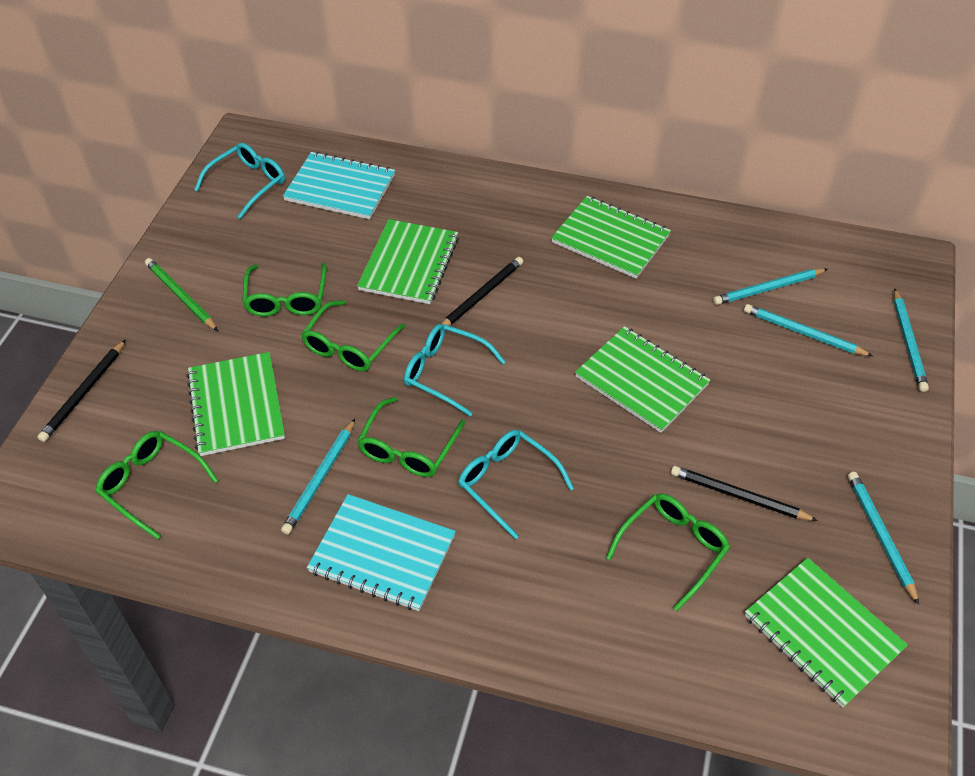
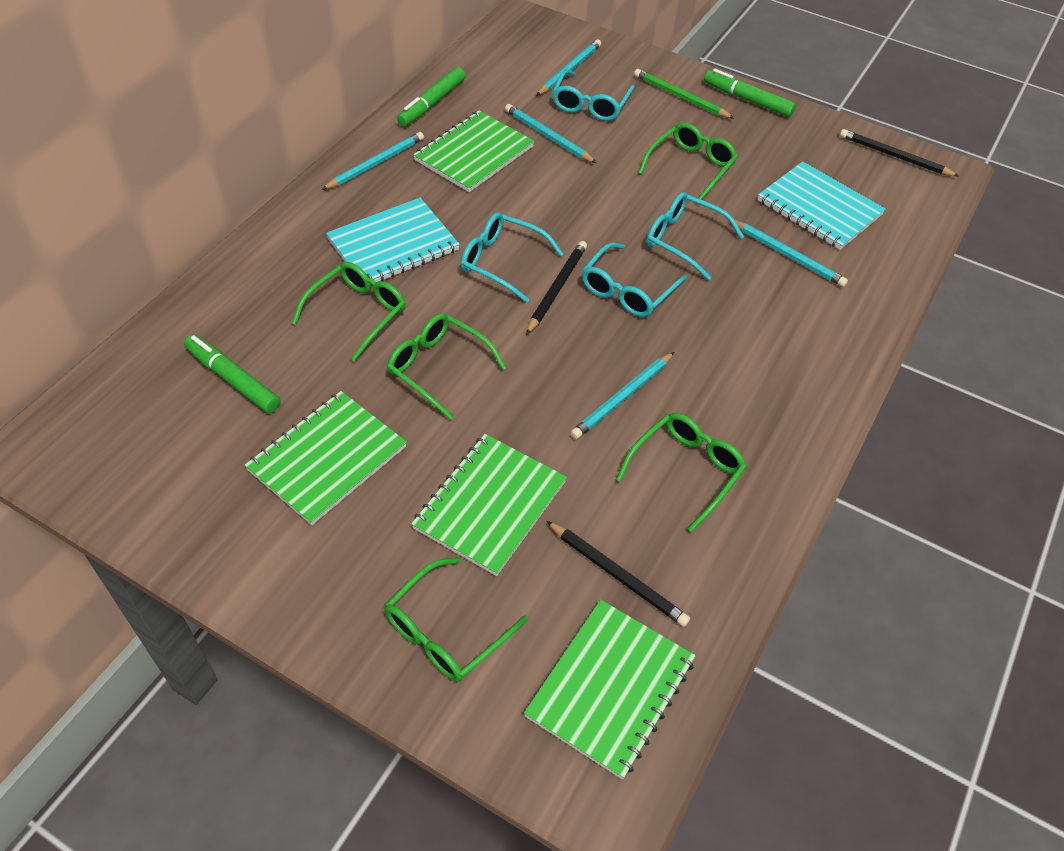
green marker: 0 -> 3
green notebook: 5 -> 4
turquoise glasses: 3 -> 4

